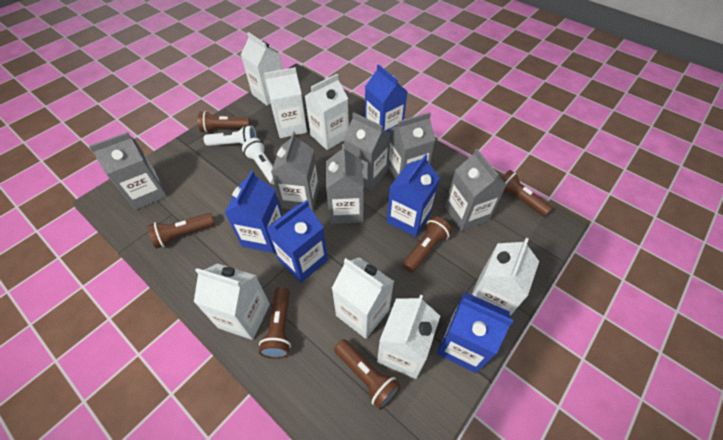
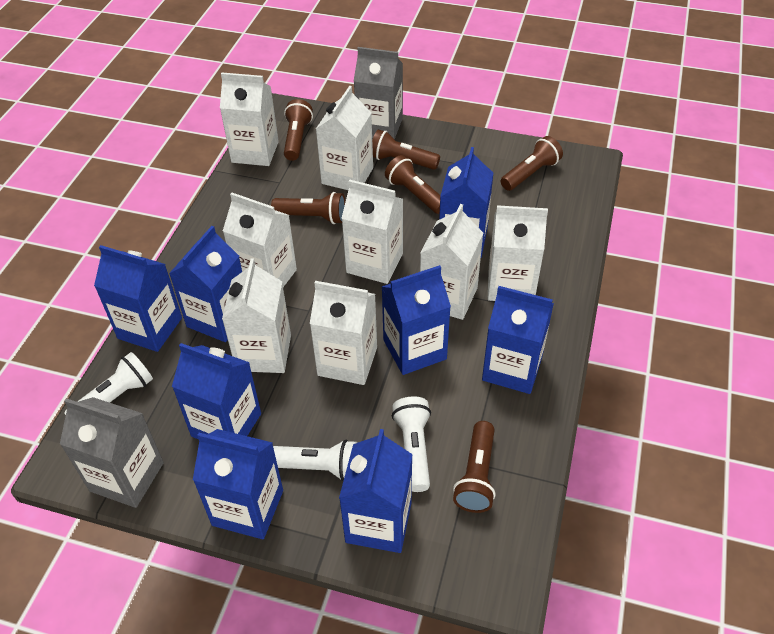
blue carton: 5 -> 8
grey carton: 6 -> 2
white carton: 7 -> 8
white flashlight: 2 -> 3

